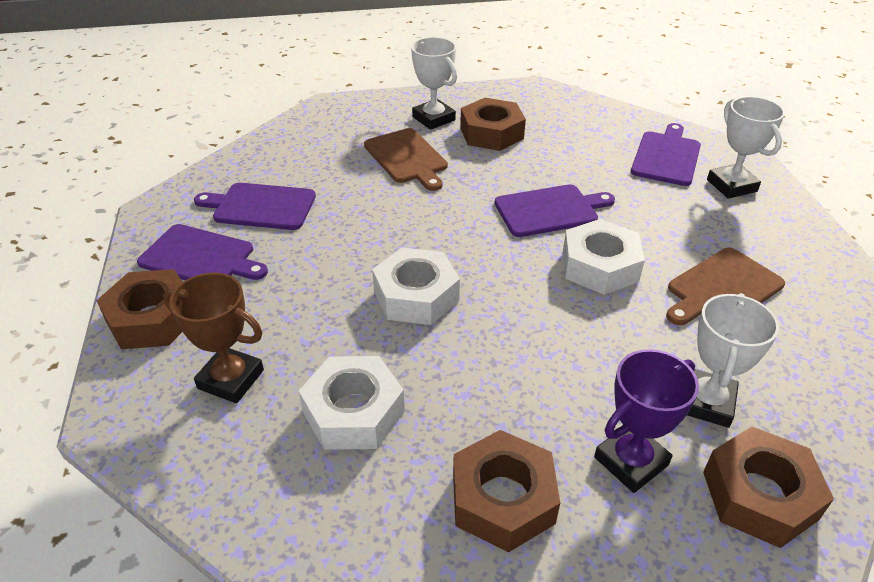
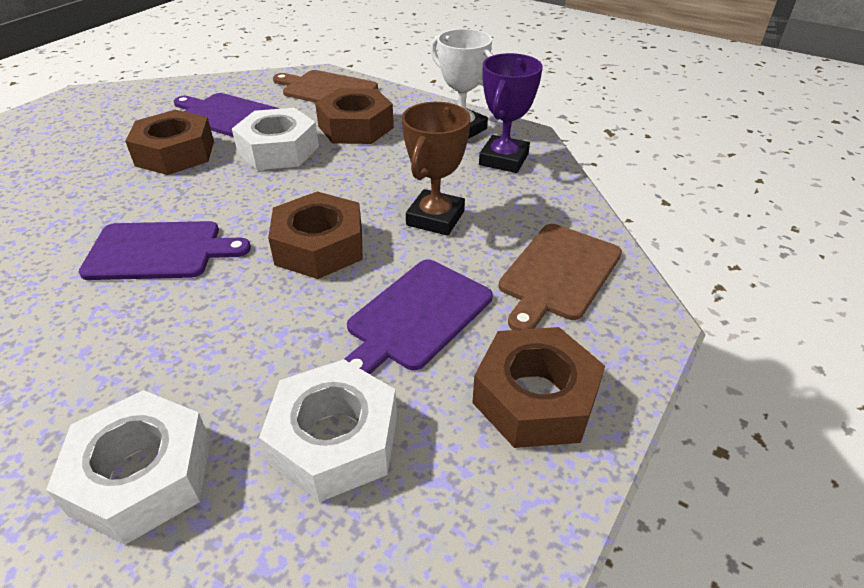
purple cutting board: 4 -> 3
white trophy: 3 -> 1

